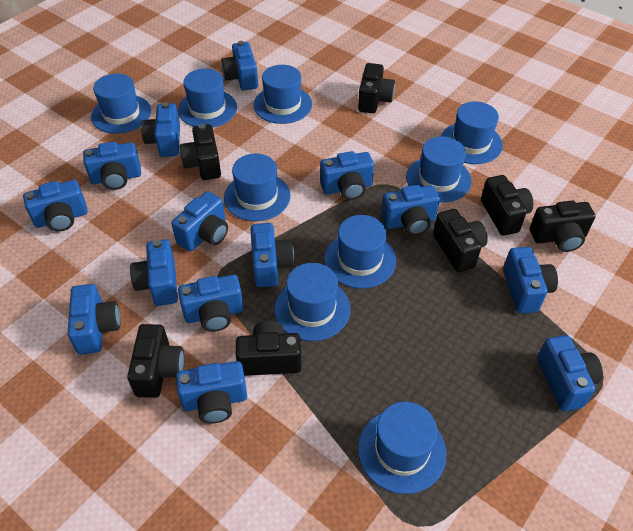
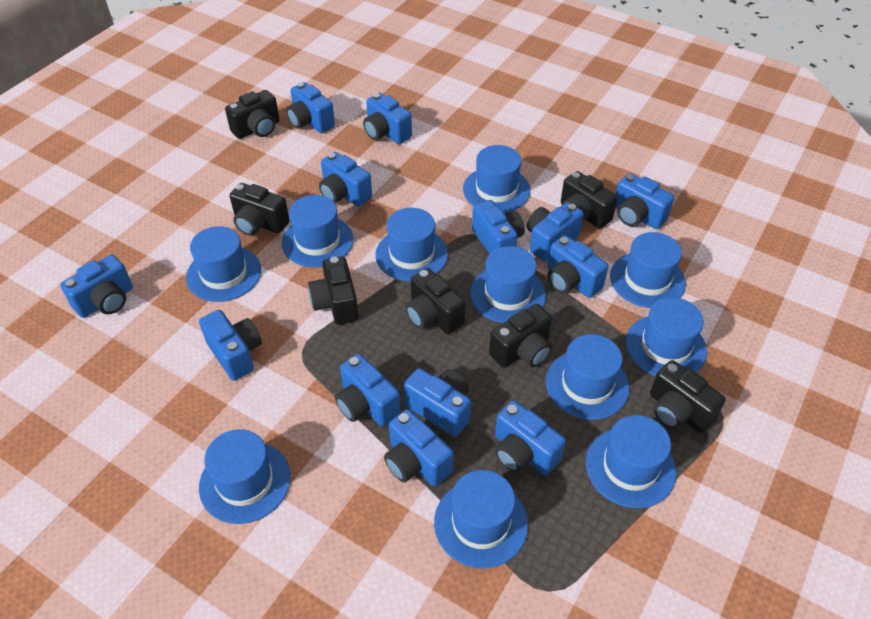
blue camera: 14 -> 13
blue hat: 9 -> 11

